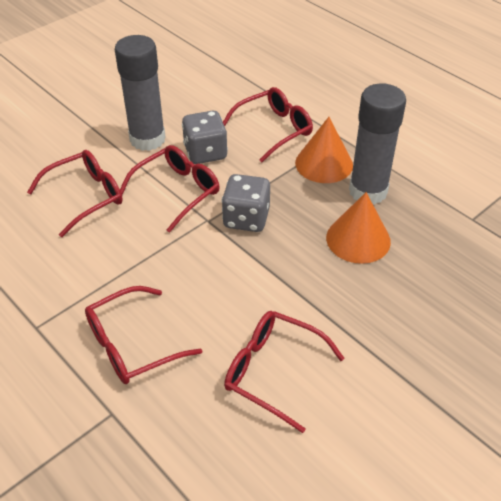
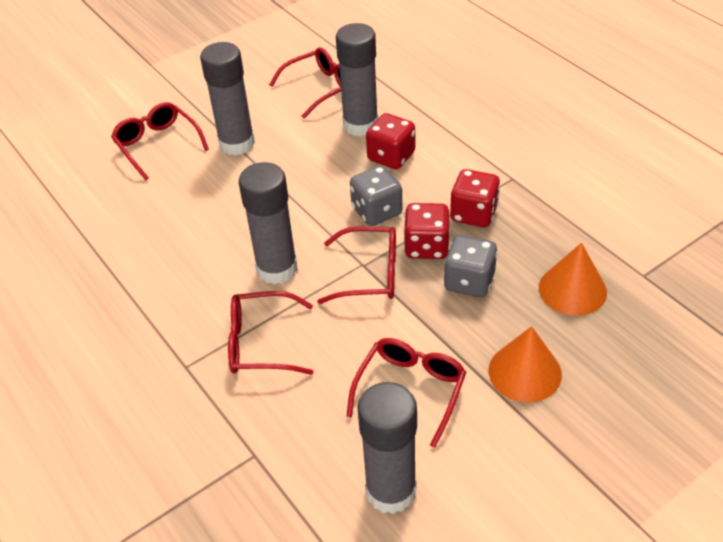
grey glue stick: 2 -> 4
red dice: 0 -> 3

